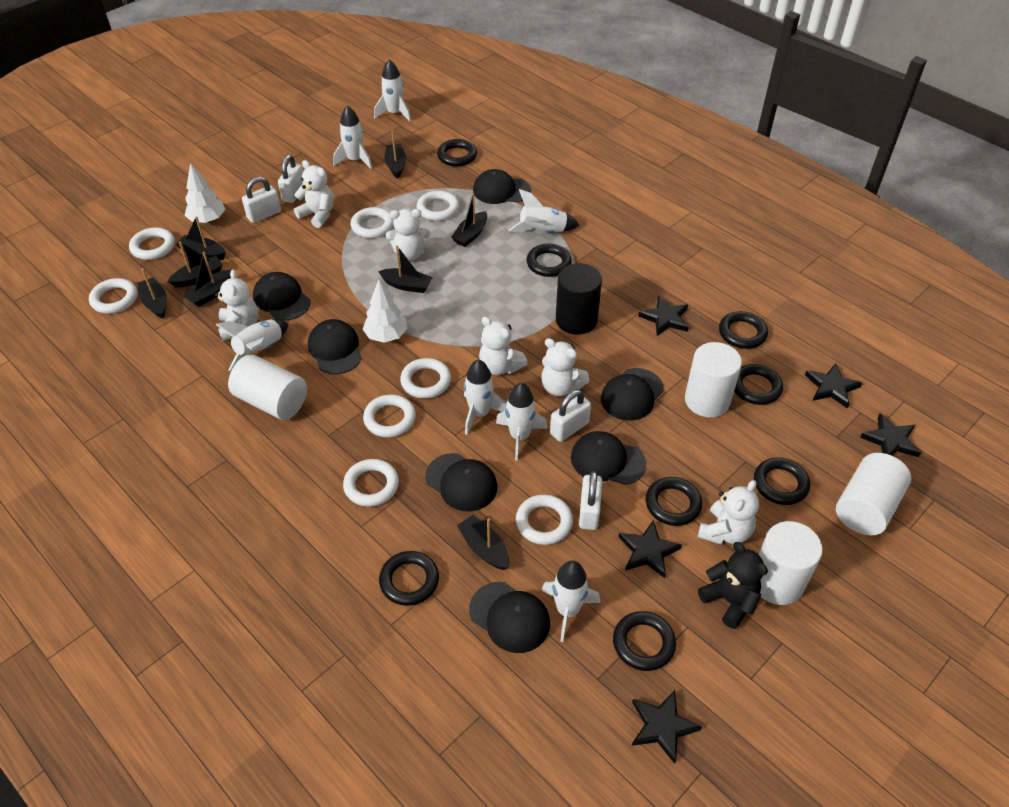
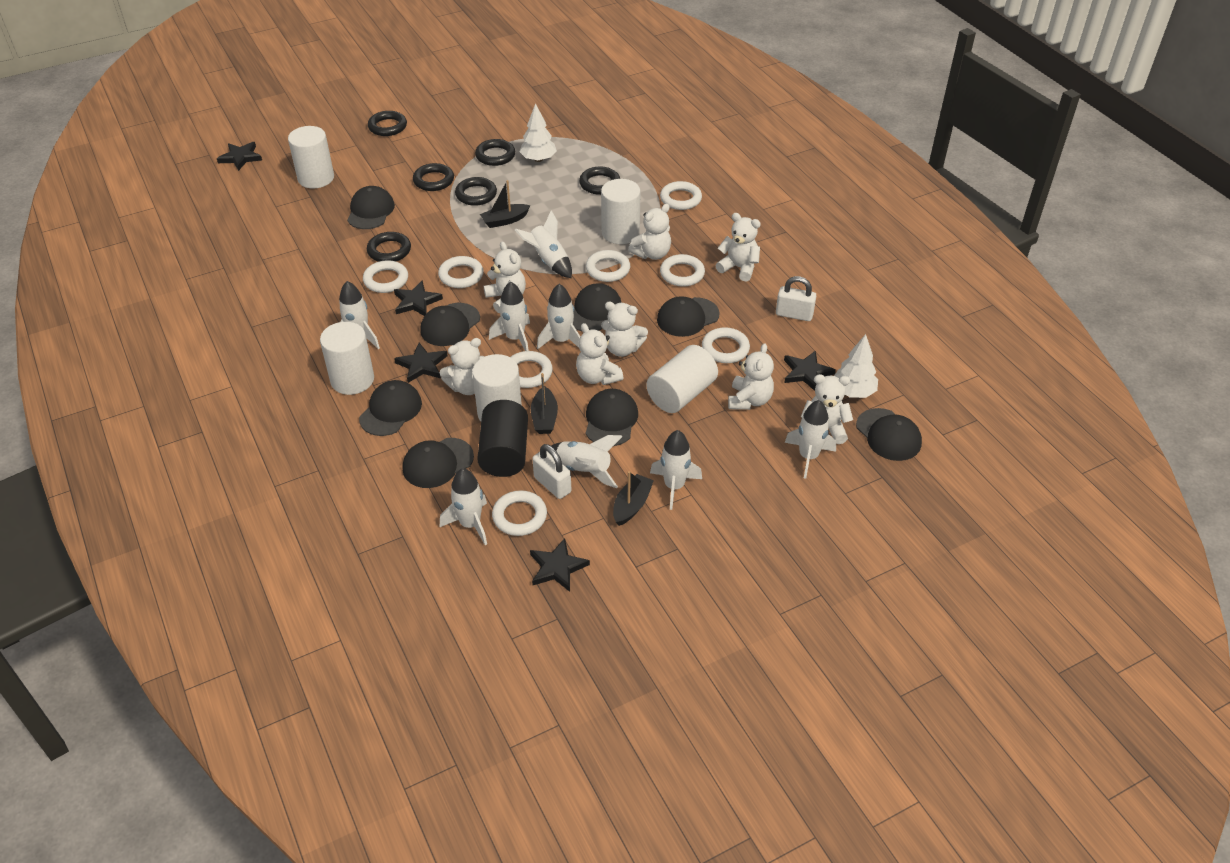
black boat: 8 -> 3
black cap: 7 -> 8
black ring: 8 -> 6
black teddy bear: 1 -> 0
white cylinder: 4 -> 5
white padlock: 4 -> 2
white rocket: 7 -> 8
white teddy bear: 6 -> 8

